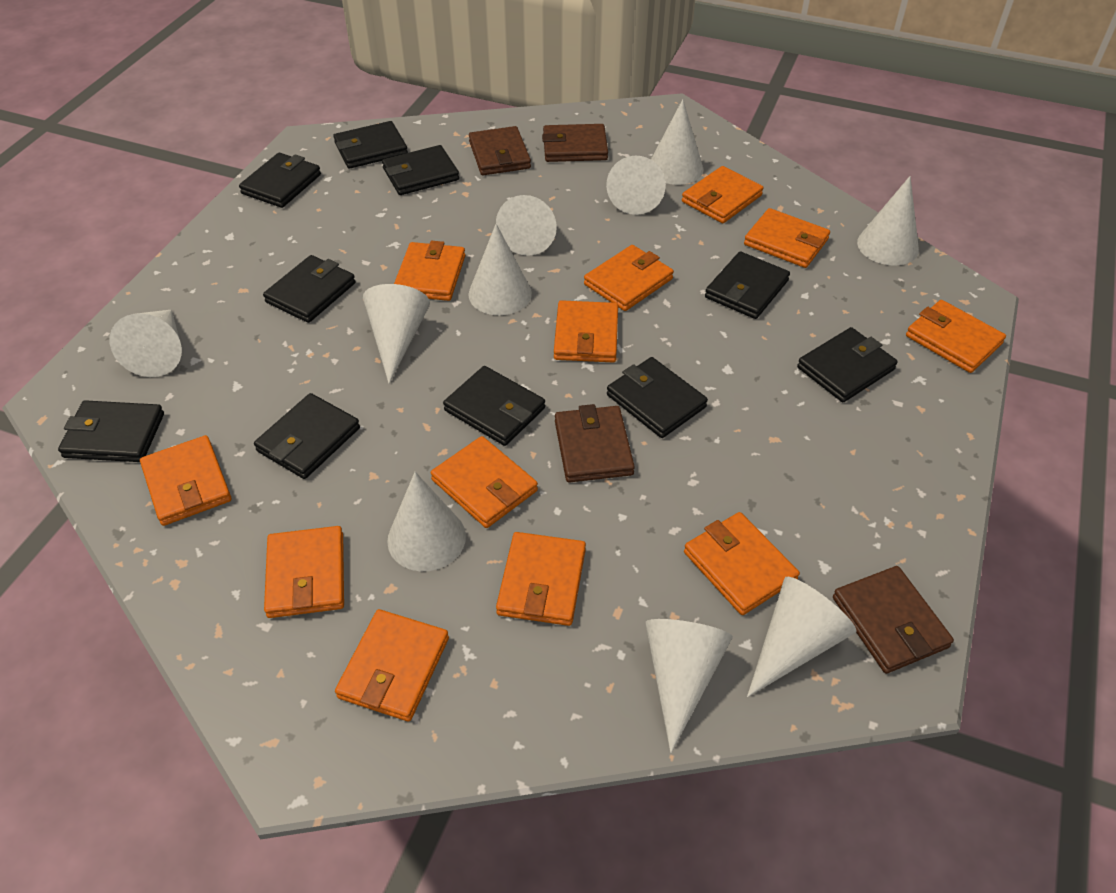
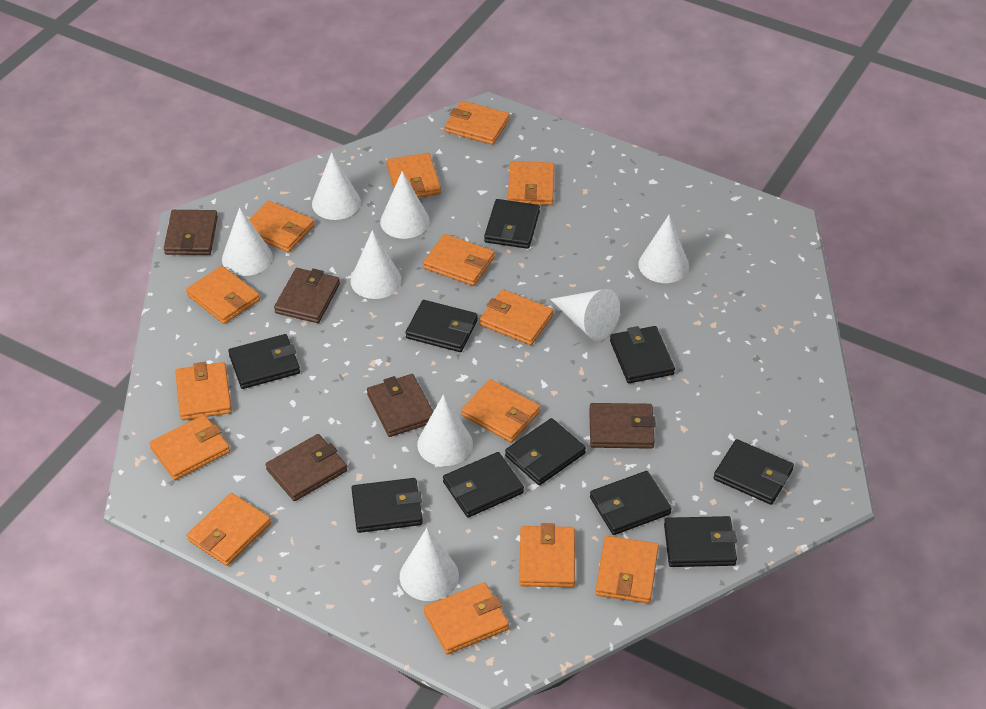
brown wallet: 4 -> 5
orange wallet: 12 -> 14
white cone: 10 -> 8

